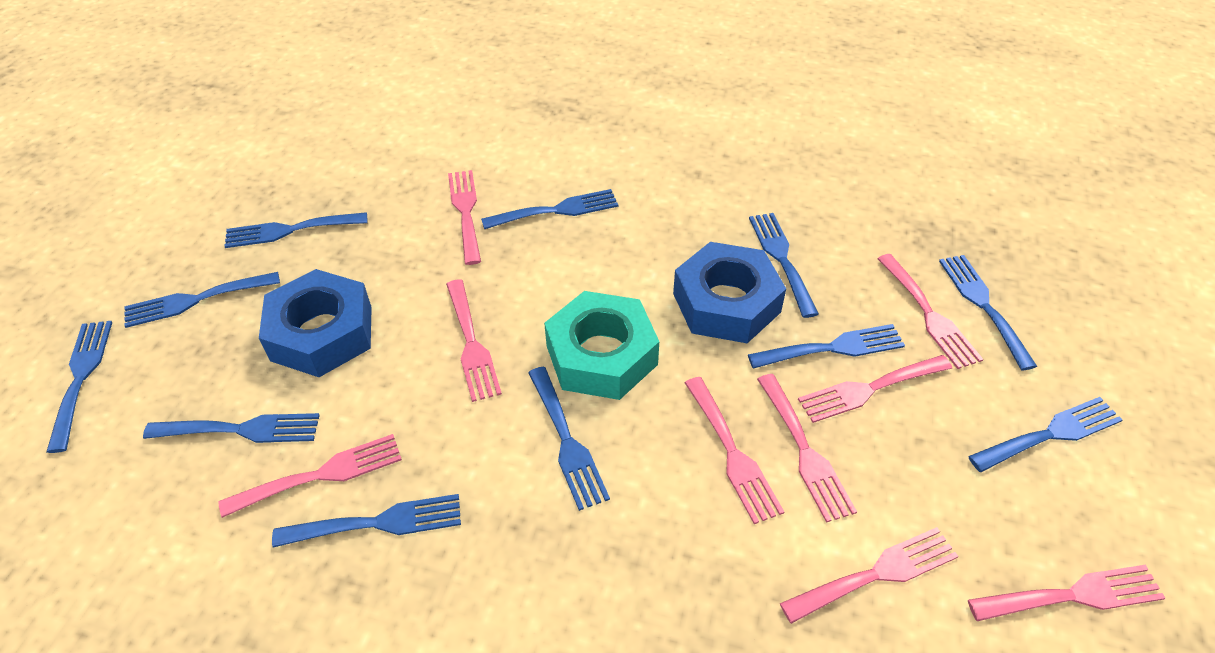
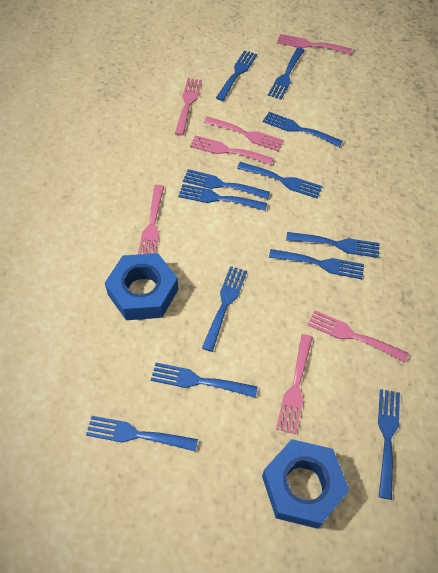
blue fork: 11 -> 12
pink fork: 9 -> 7
turquoise nut: 1 -> 0

